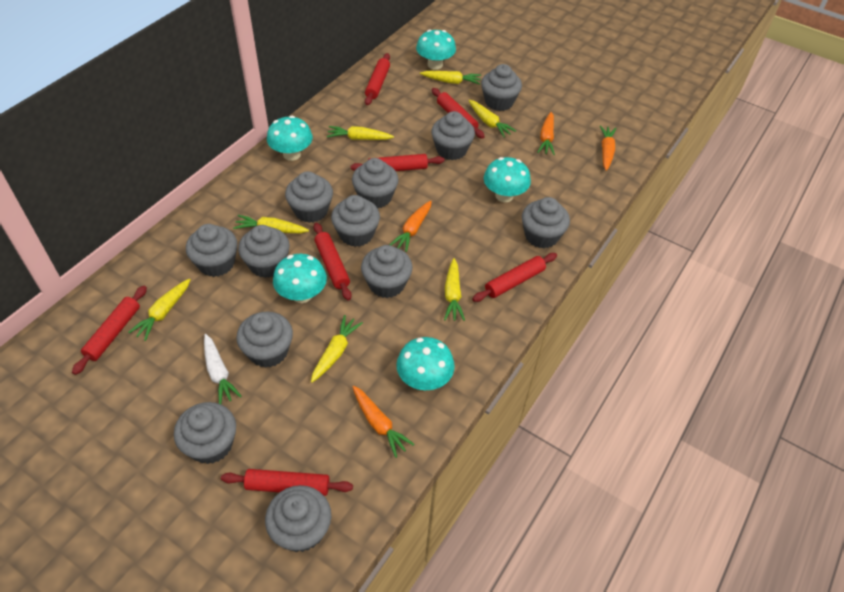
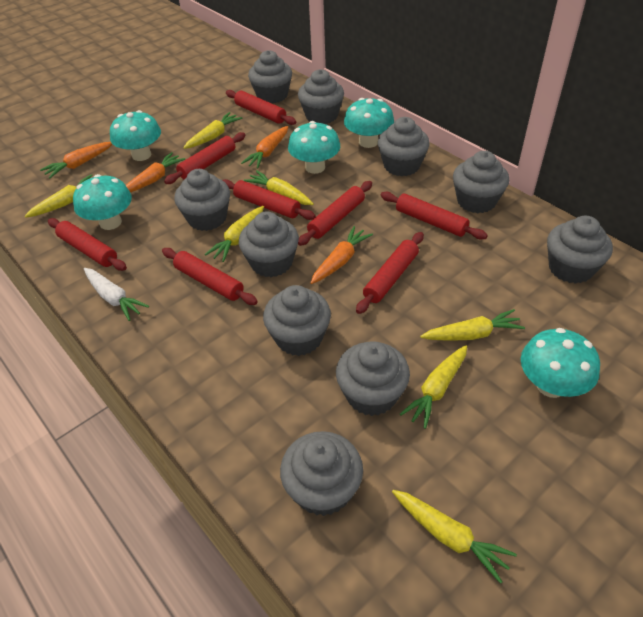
grey cupcake: 12 -> 10
red rolling pin: 7 -> 8

